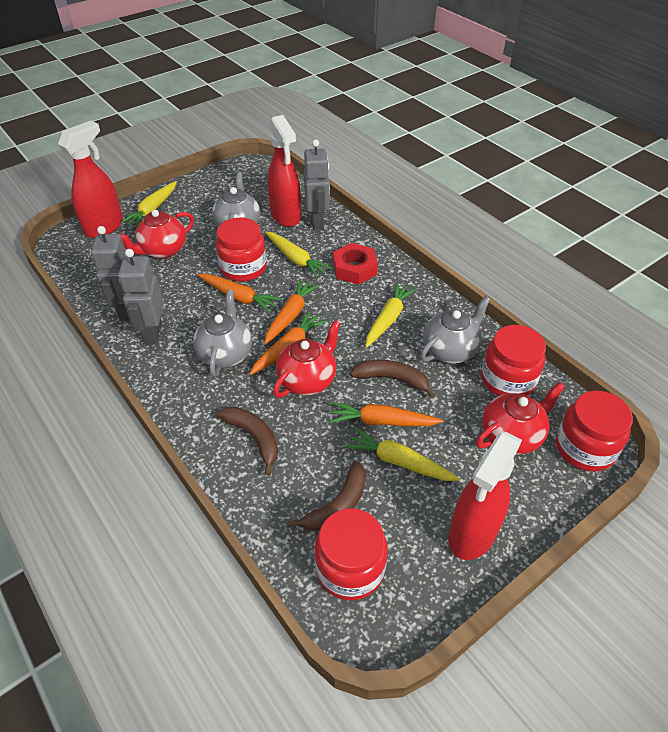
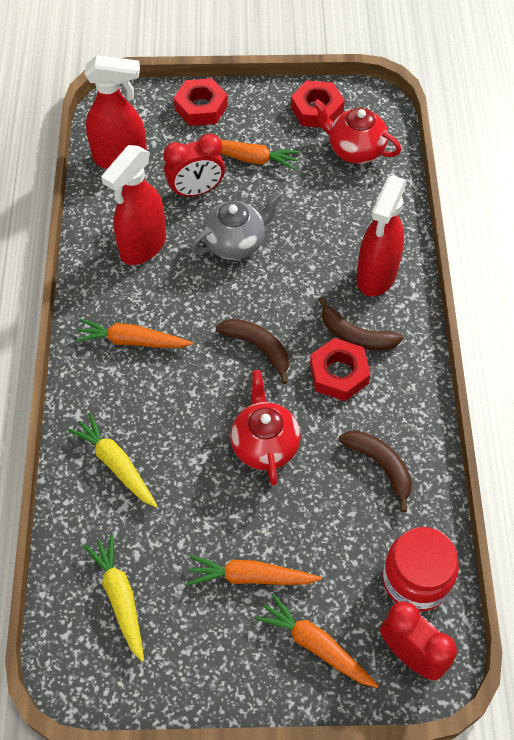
grey robot: 3 -> 0
grey teapot: 3 -> 1
red clock: 0 -> 2
red jar: 4 -> 1
red nut: 1 -> 3
red teapot: 3 -> 2
yellow carrot: 4 -> 2

